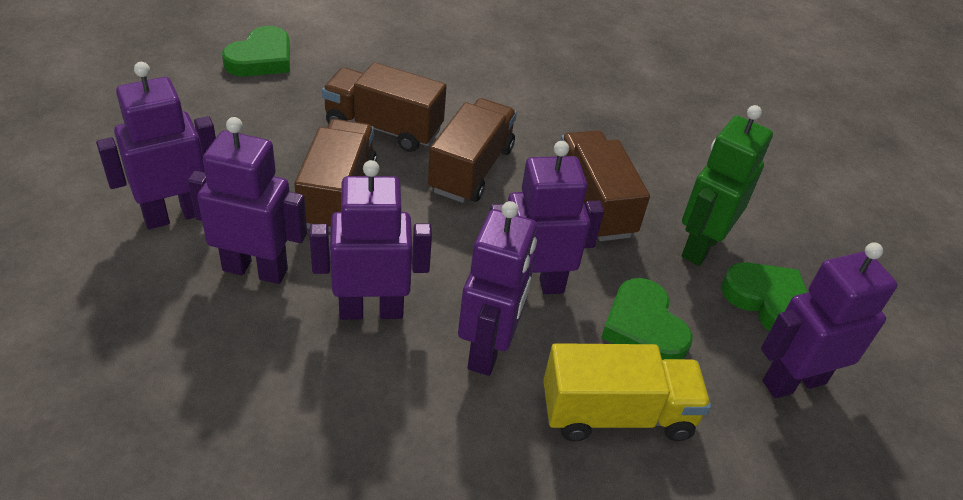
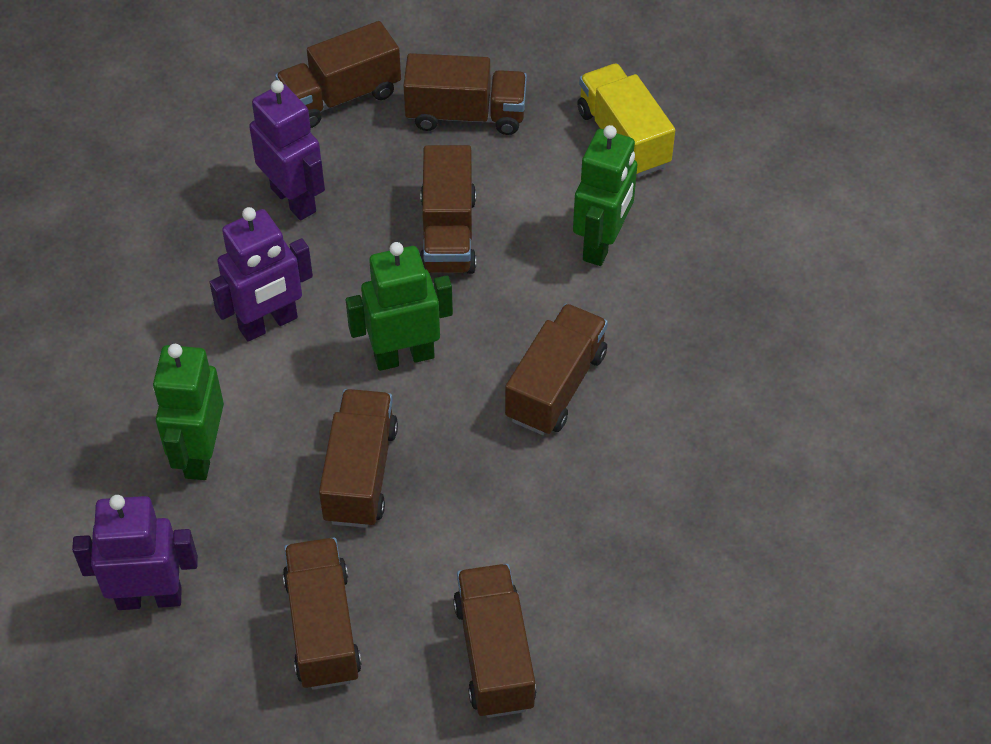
brown truck: 4 -> 7
green heart: 3 -> 0
green robot: 1 -> 3
purple robot: 6 -> 3

